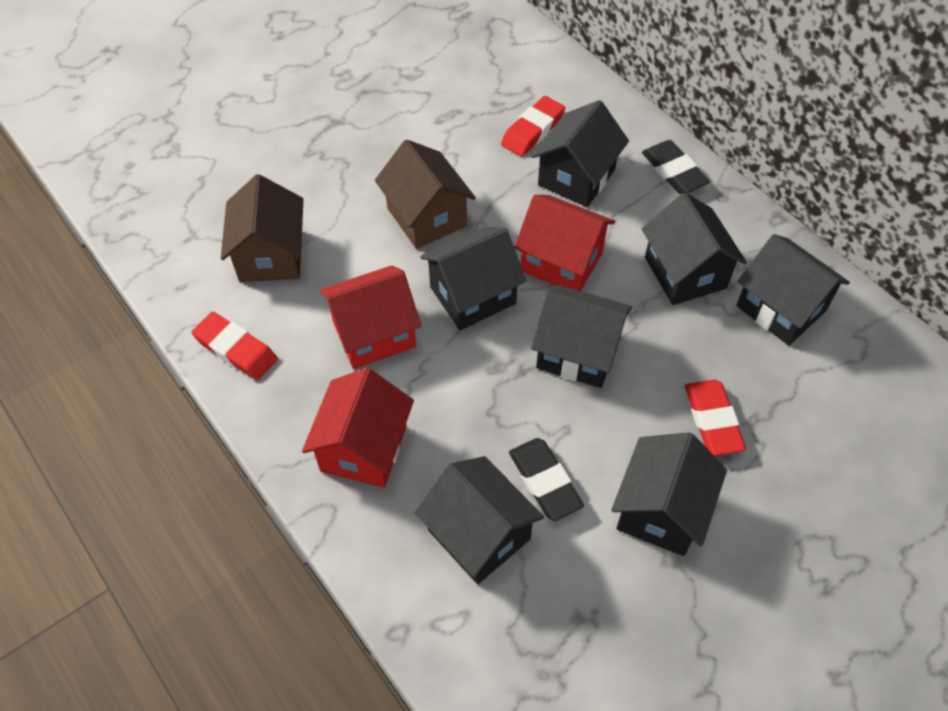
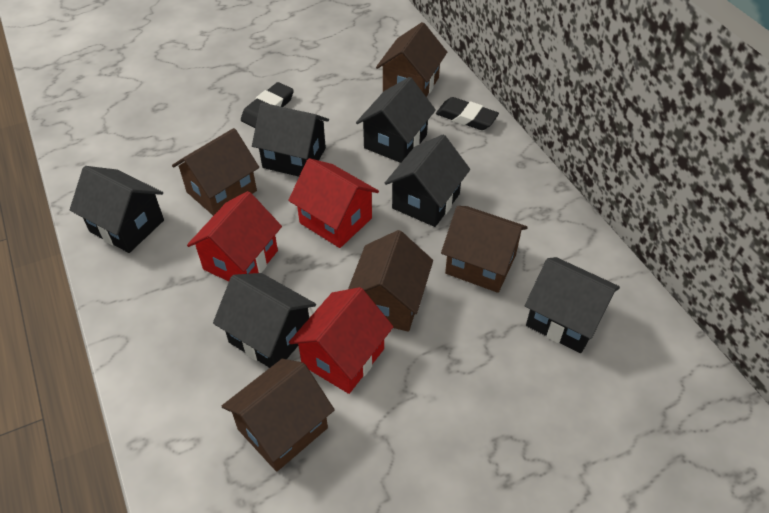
black house: 7 -> 6
brown house: 2 -> 5
red eraser: 3 -> 0

